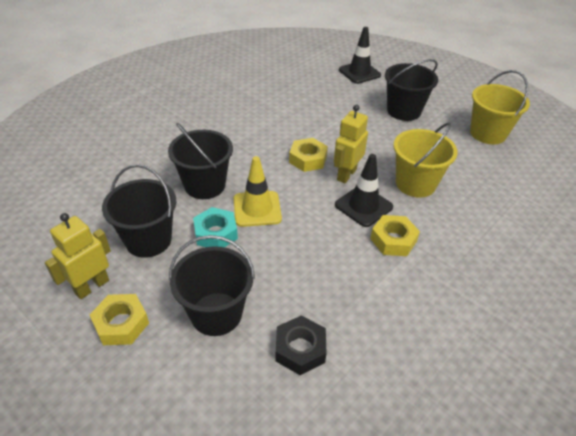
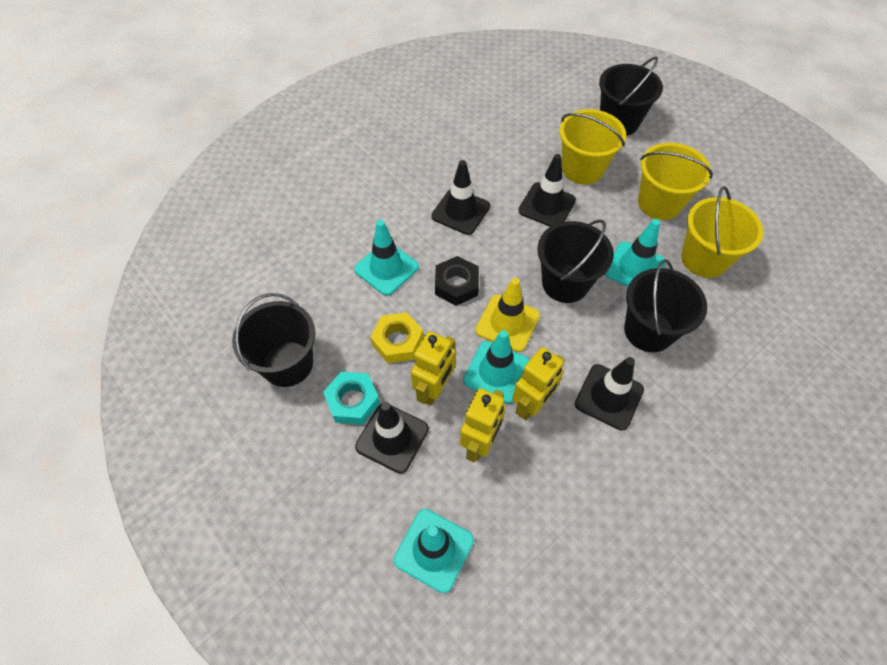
black traffic cone: 2 -> 4
turquoise traffic cone: 0 -> 4
yellow bucket: 2 -> 3
yellow nut: 3 -> 1
yellow robot: 2 -> 3

